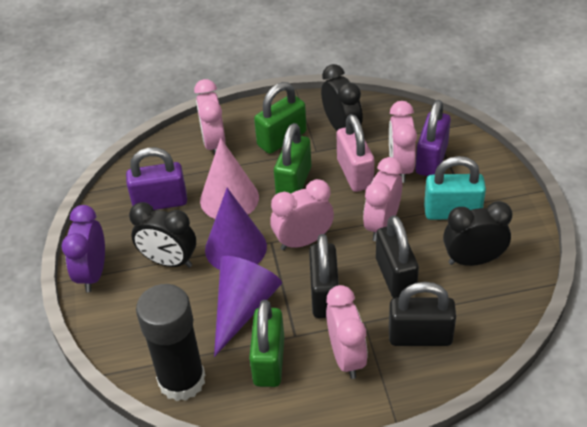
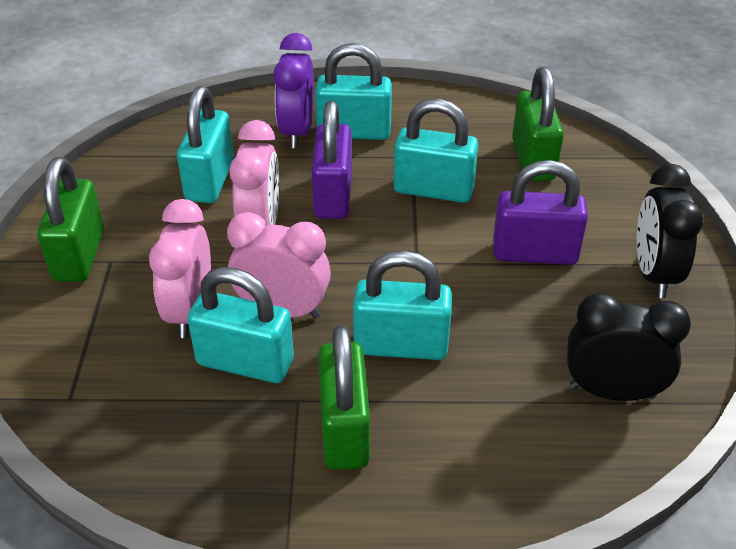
black clock: 3 -> 2
black glue stick: 1 -> 0
black padlock: 3 -> 0
pink clock: 5 -> 3
pink cone: 1 -> 0
pink padlock: 1 -> 0
purple cone: 2 -> 0
turquoise padlock: 1 -> 5

